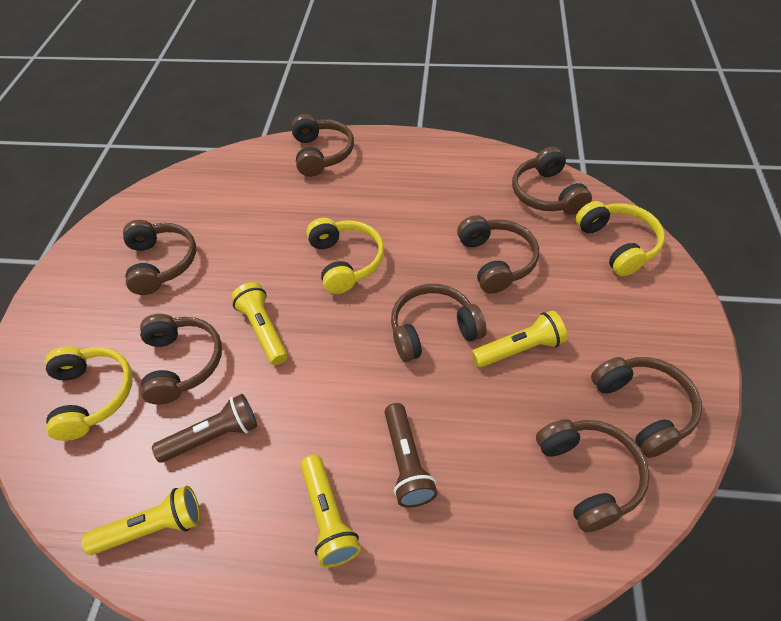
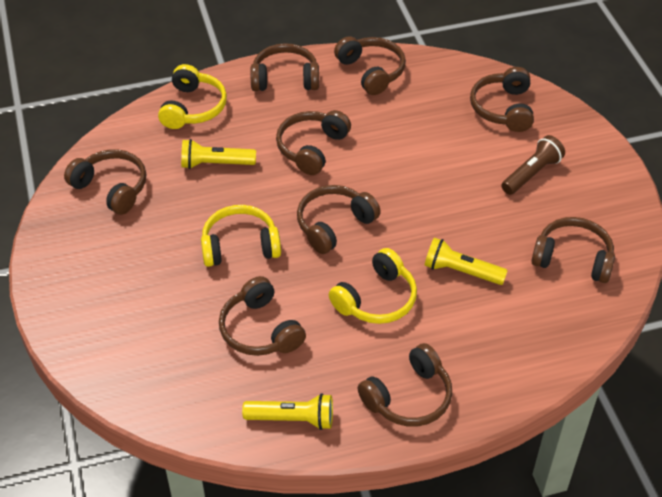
brown flashlight: 2 -> 1
brown headphones: 8 -> 9
yellow flashlight: 4 -> 3

